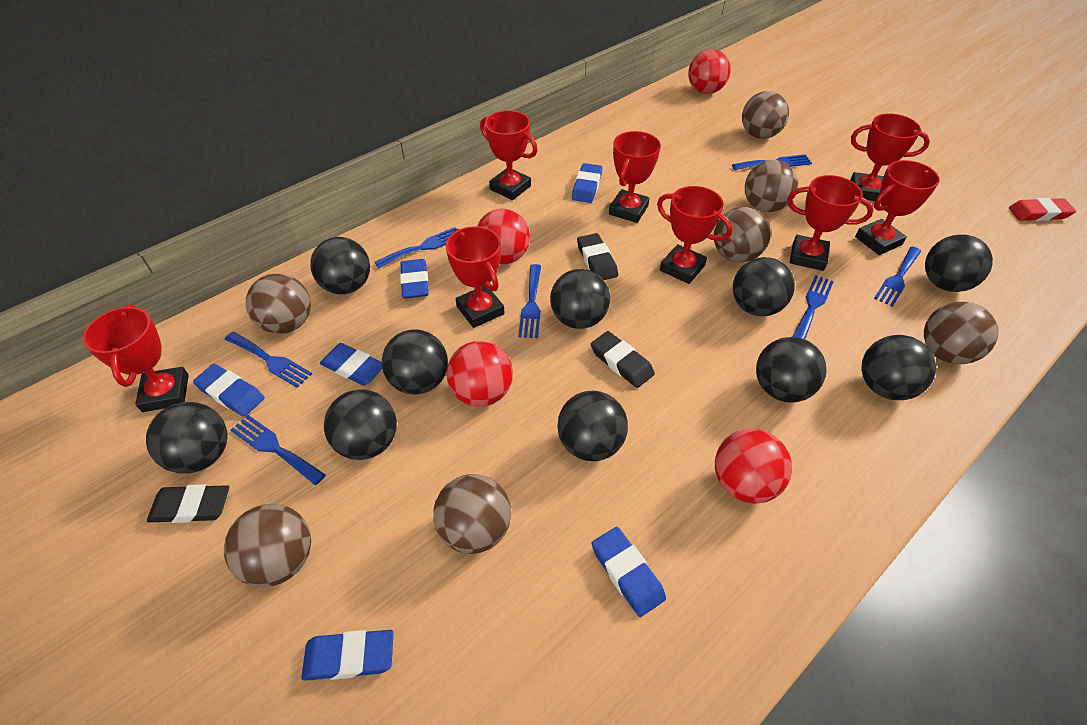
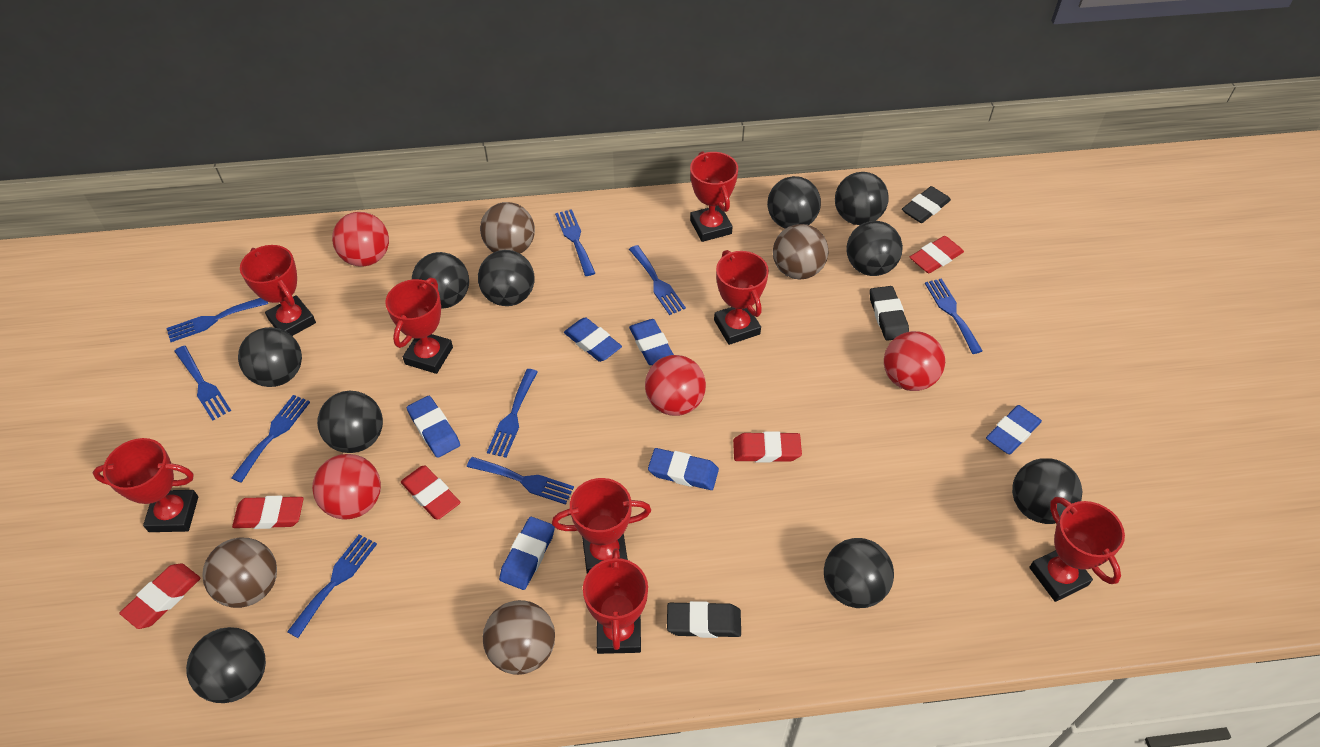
blue fork: 7 -> 9
brown ball: 7 -> 4
red eraser: 1 -> 5

